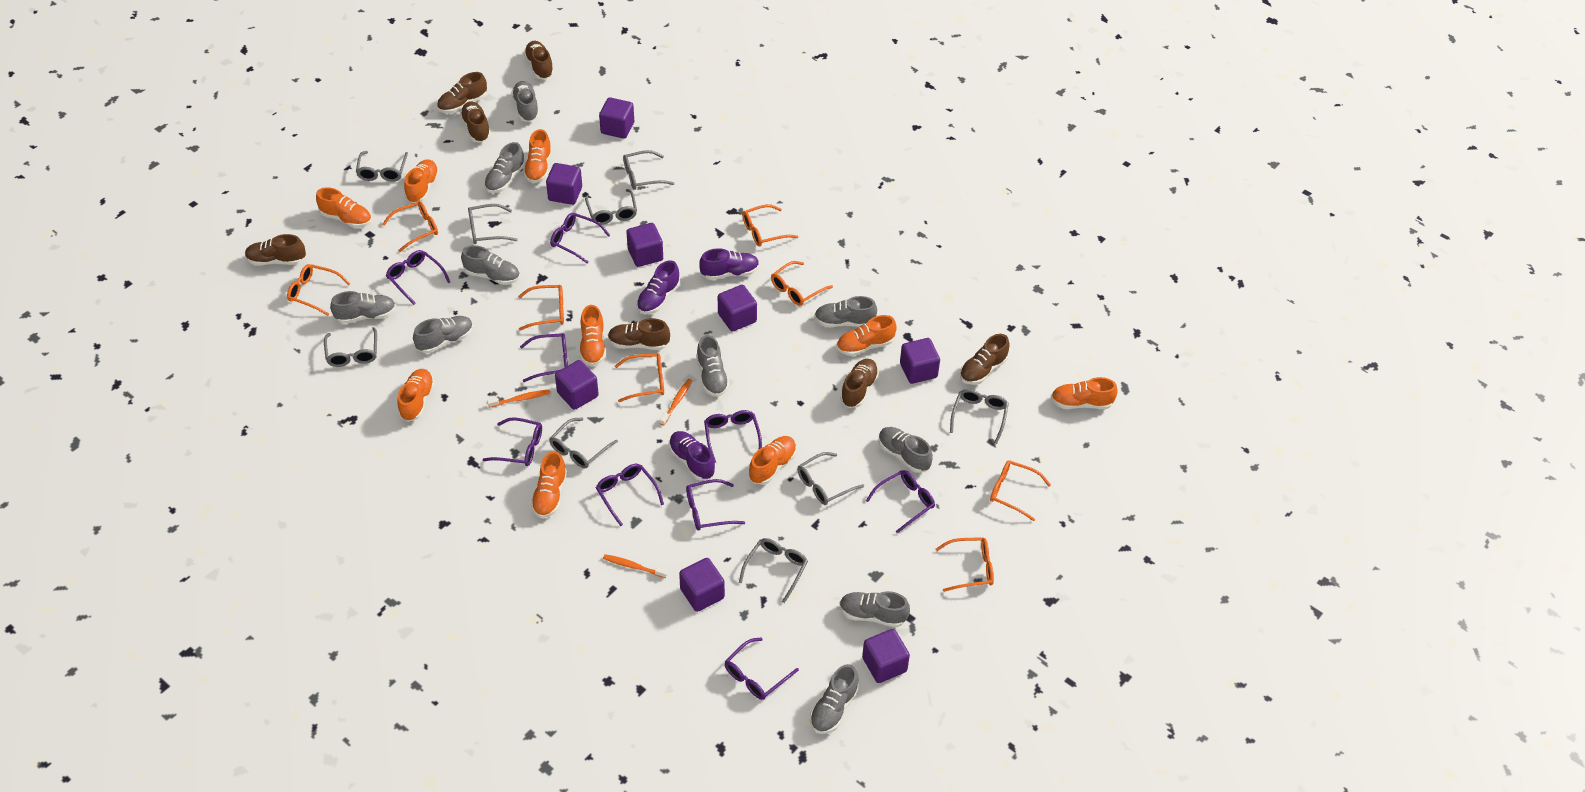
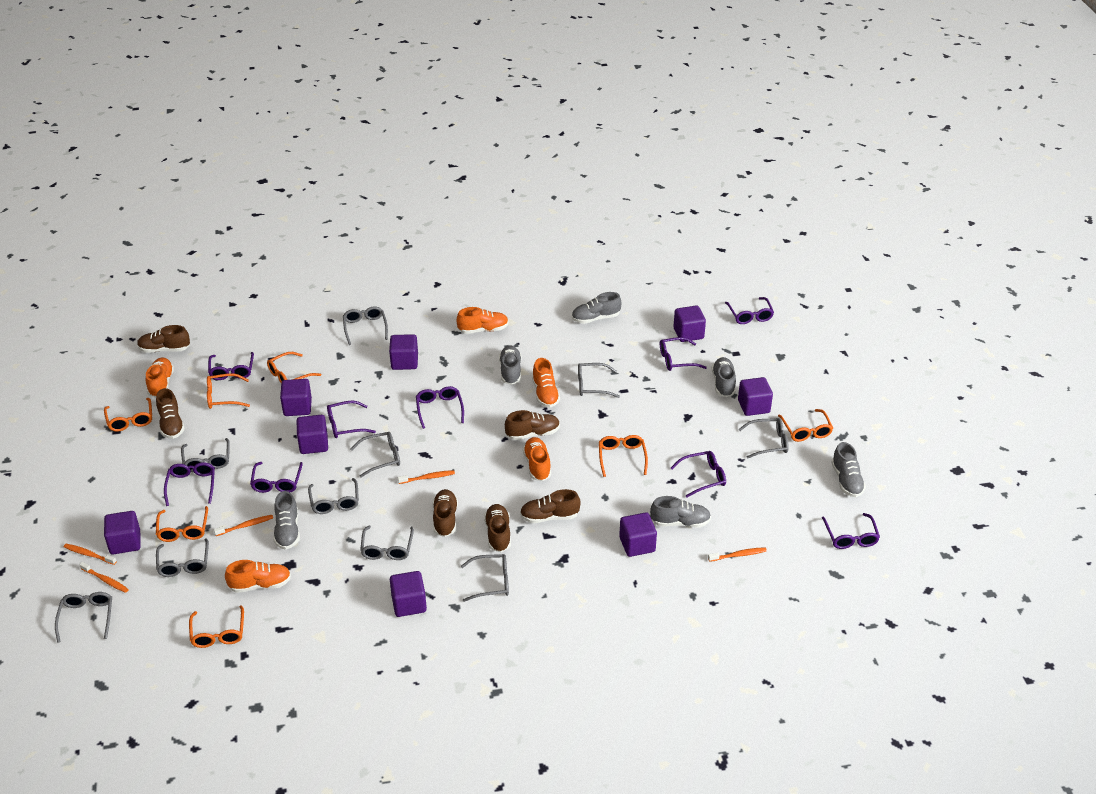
brown shoe: 7 -> 6
grey glasses: 9 -> 10
grey shoe: 10 -> 6
orange glasses: 8 -> 7
orange shoe: 9 -> 5
orange toothbrush: 3 -> 5
purple shoe: 3 -> 0

